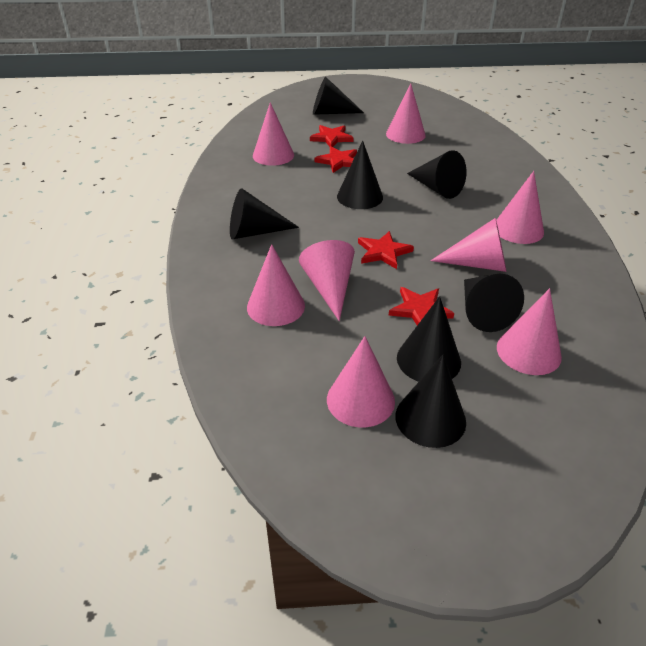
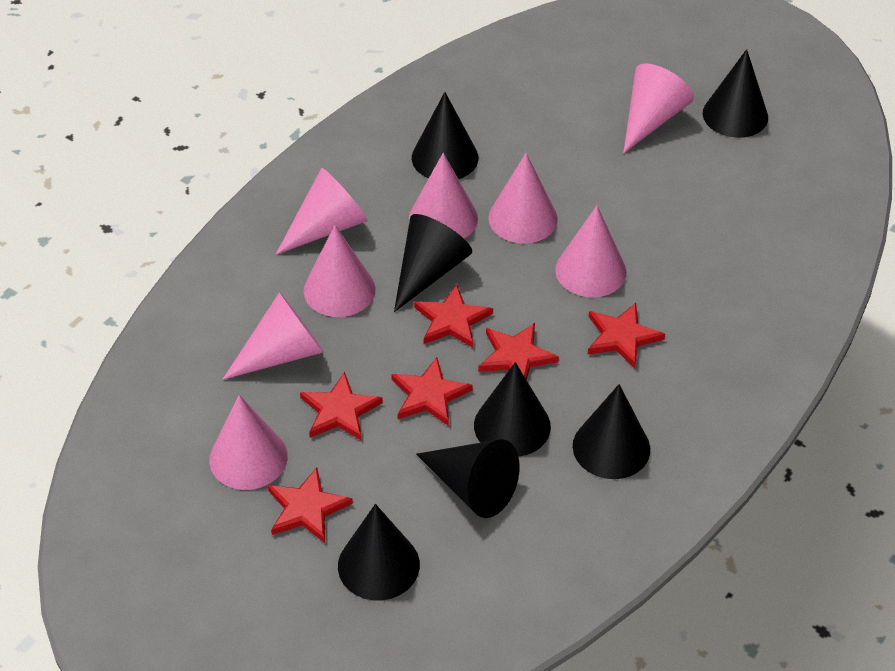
red star: 4 -> 6

